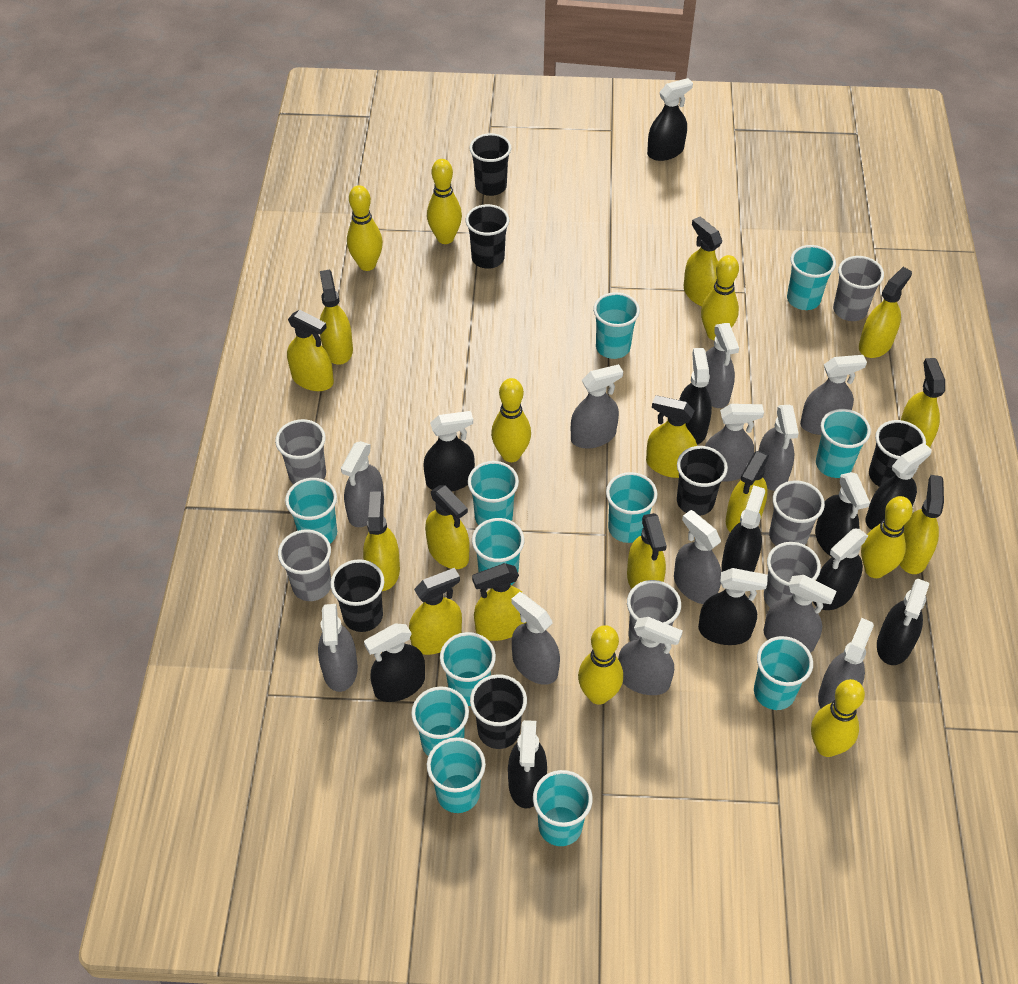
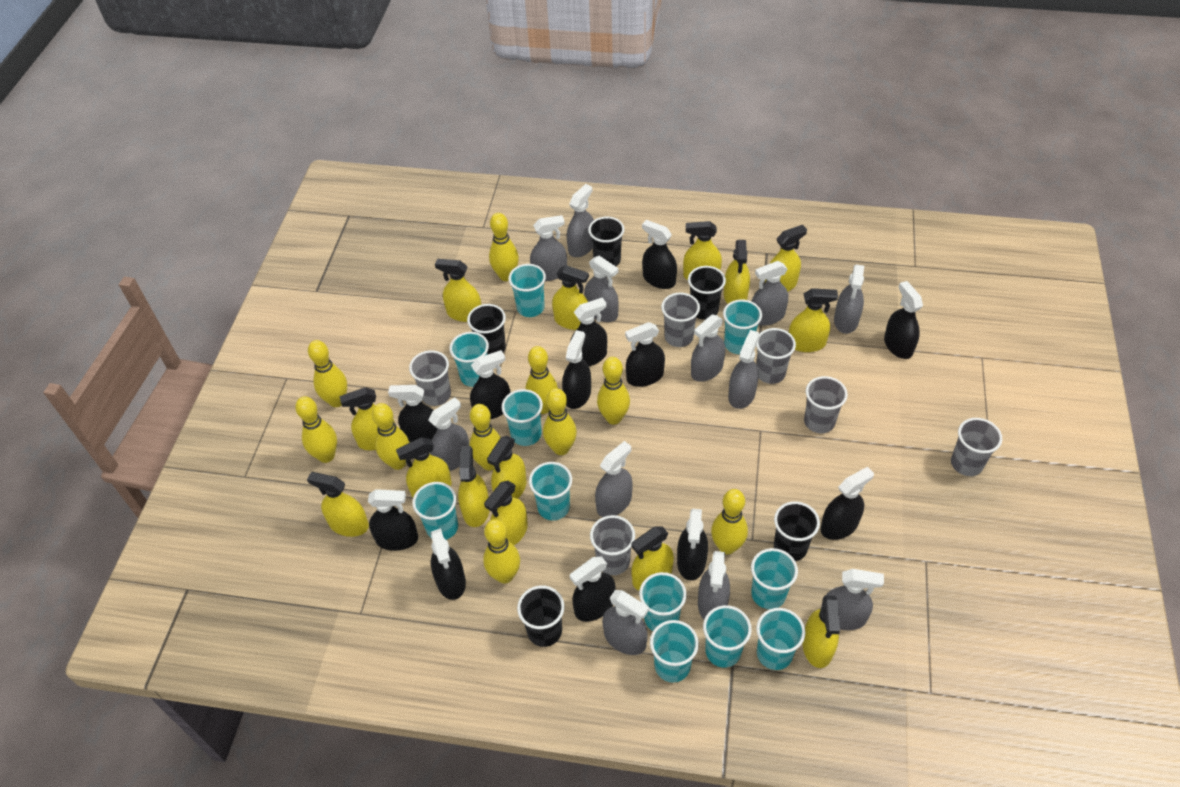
black cup: 6 -> 5
black spray bottle: 11 -> 12
turquoise cup: 12 -> 11
yellow bowling pin: 7 -> 10
yellow spray bottle: 13 -> 14

